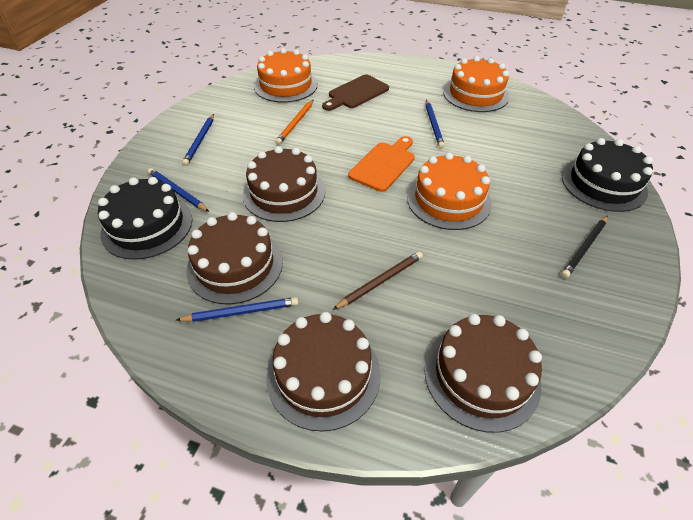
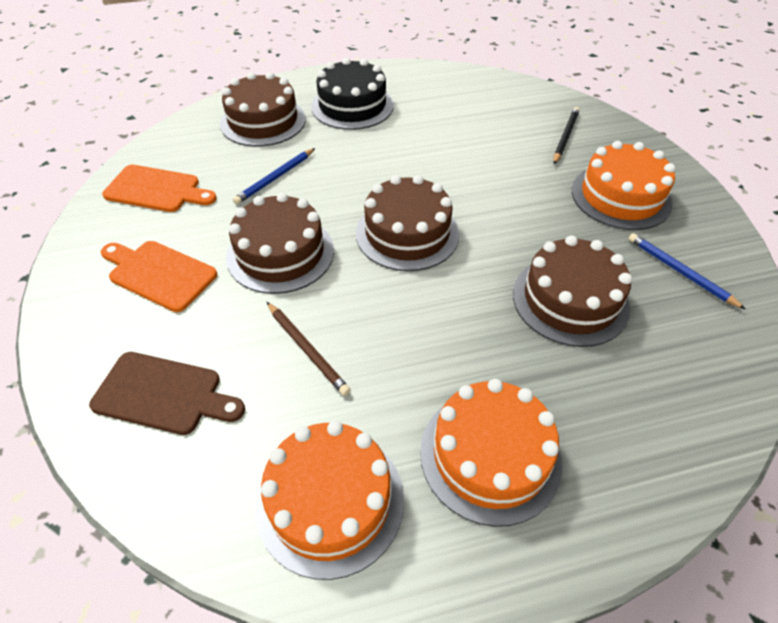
black cake: 2 -> 1
blue pencil: 4 -> 2
orange cutting board: 1 -> 2
orange pencil: 1 -> 0

